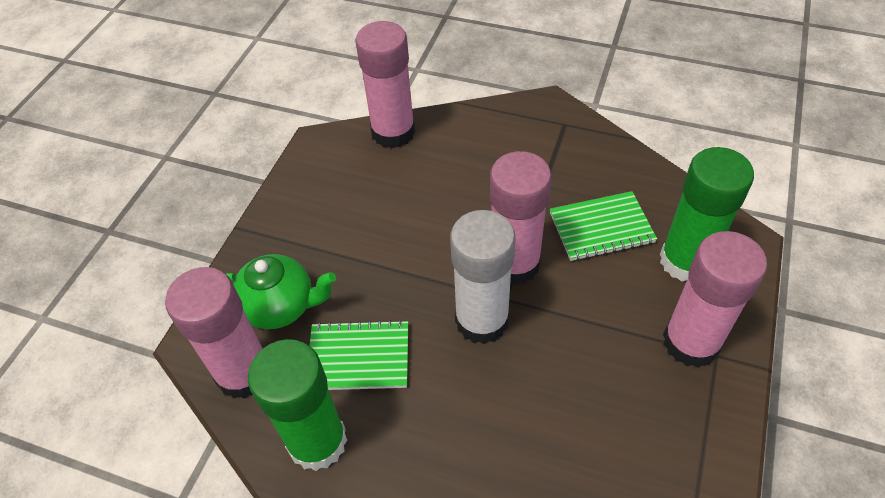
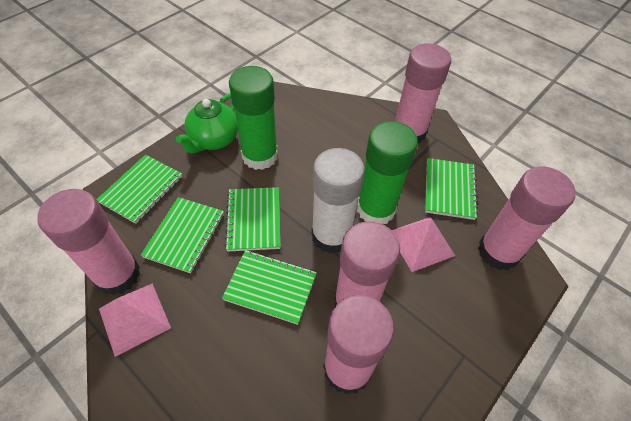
green notebook: 2 -> 5
pink glue stick: 4 -> 5
pink pyramid: 0 -> 2

